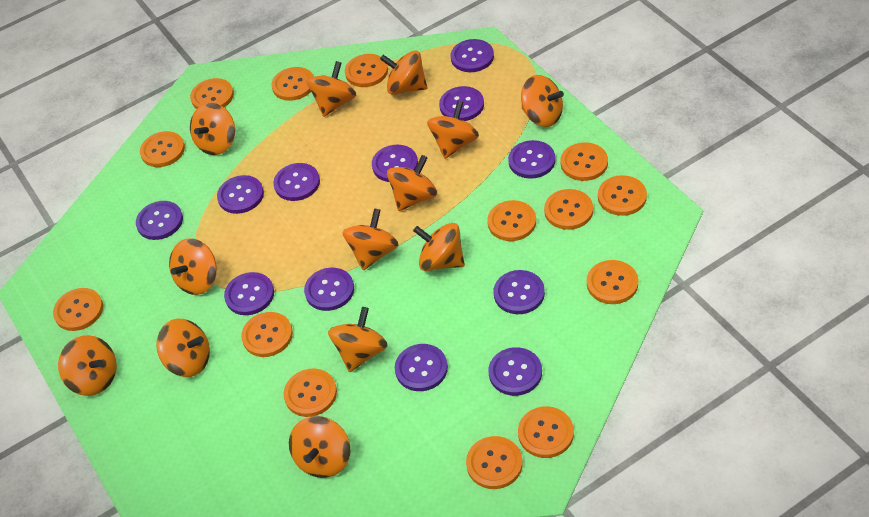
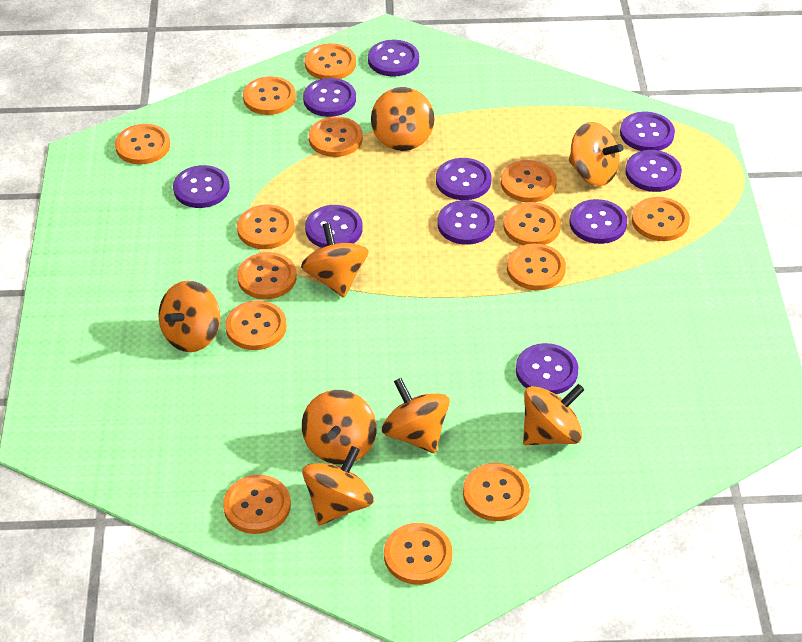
orange spinning top: 13 -> 8
purple button: 12 -> 10

